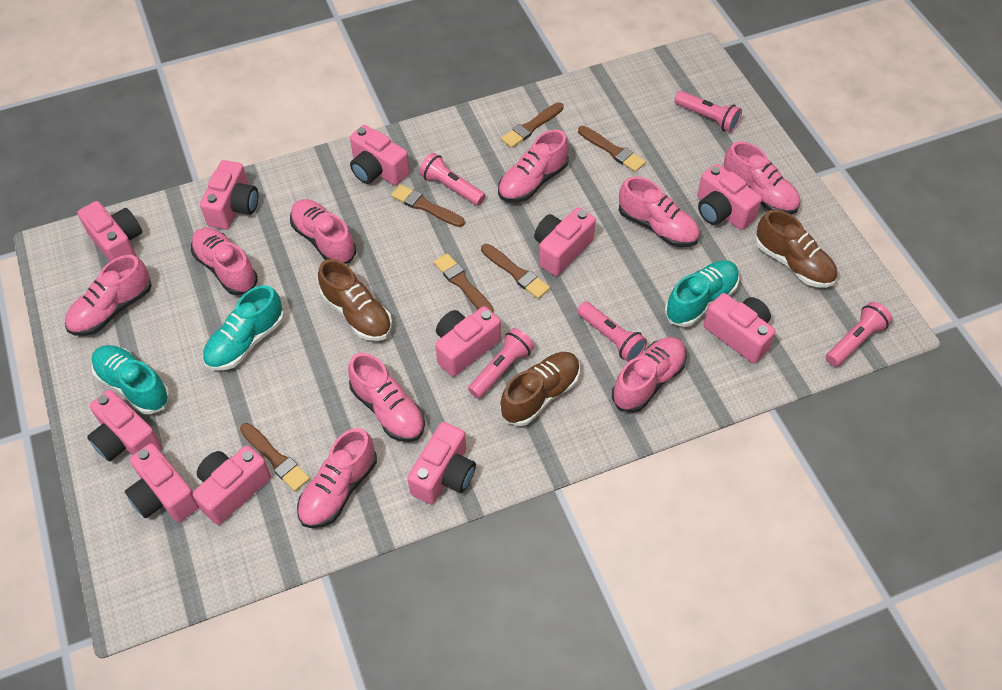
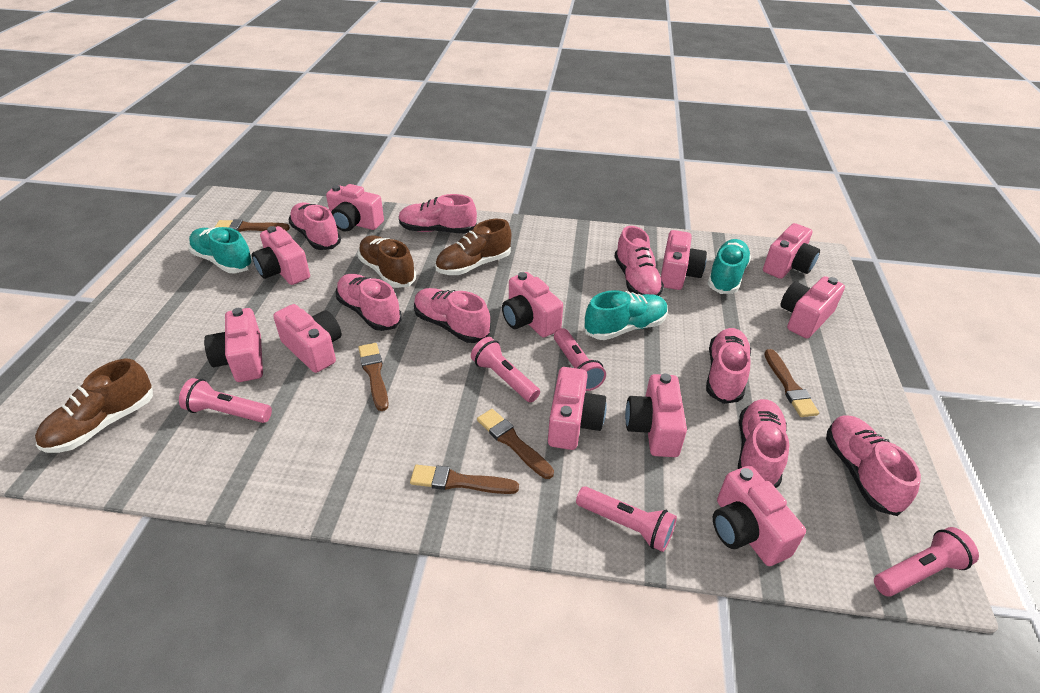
brown brush: 6 -> 5
pink shoe: 9 -> 8

